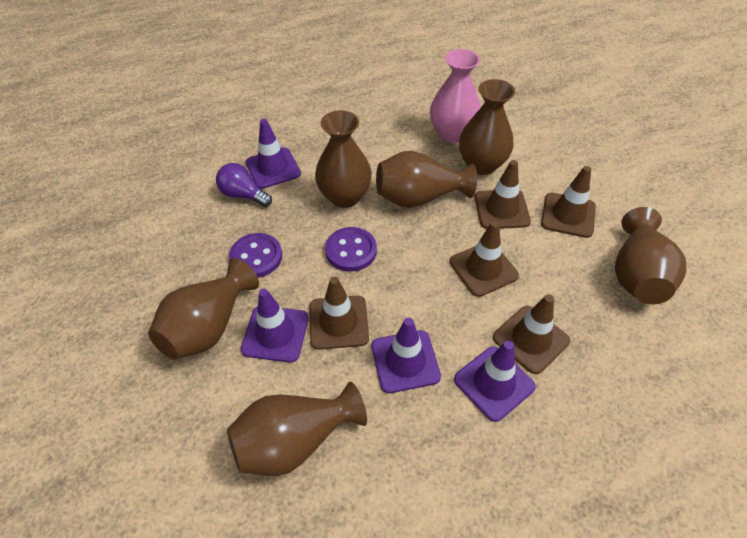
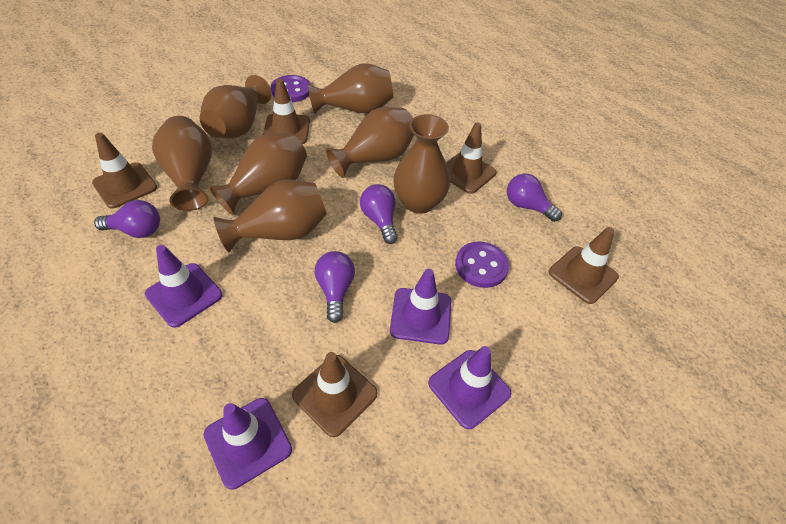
brown vase: 6 -> 7
pink vase: 1 -> 0
purple light bulb: 1 -> 4

